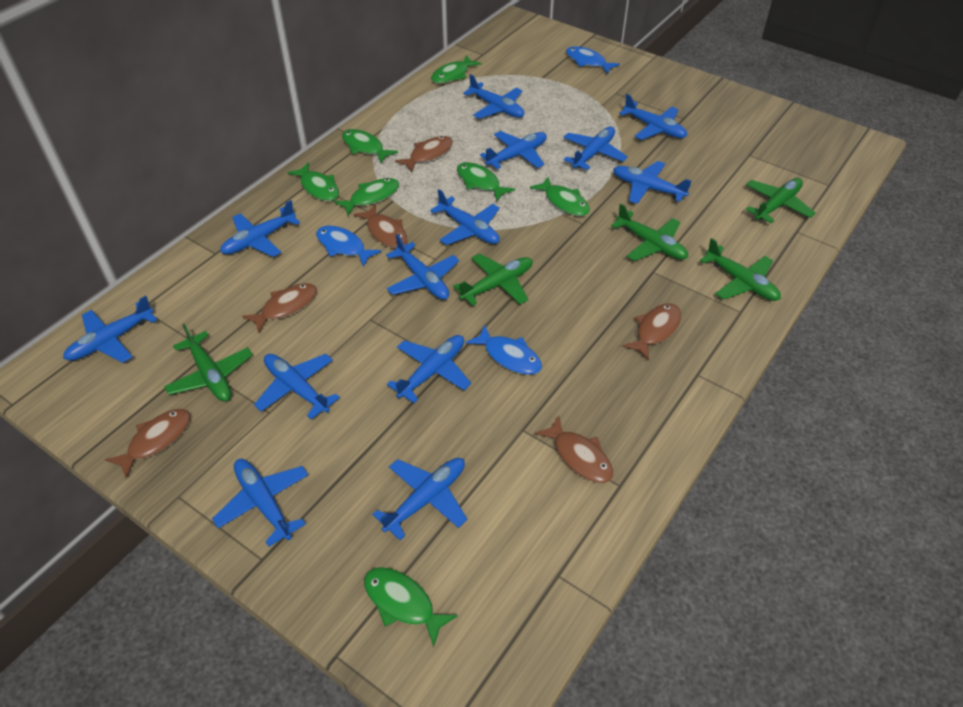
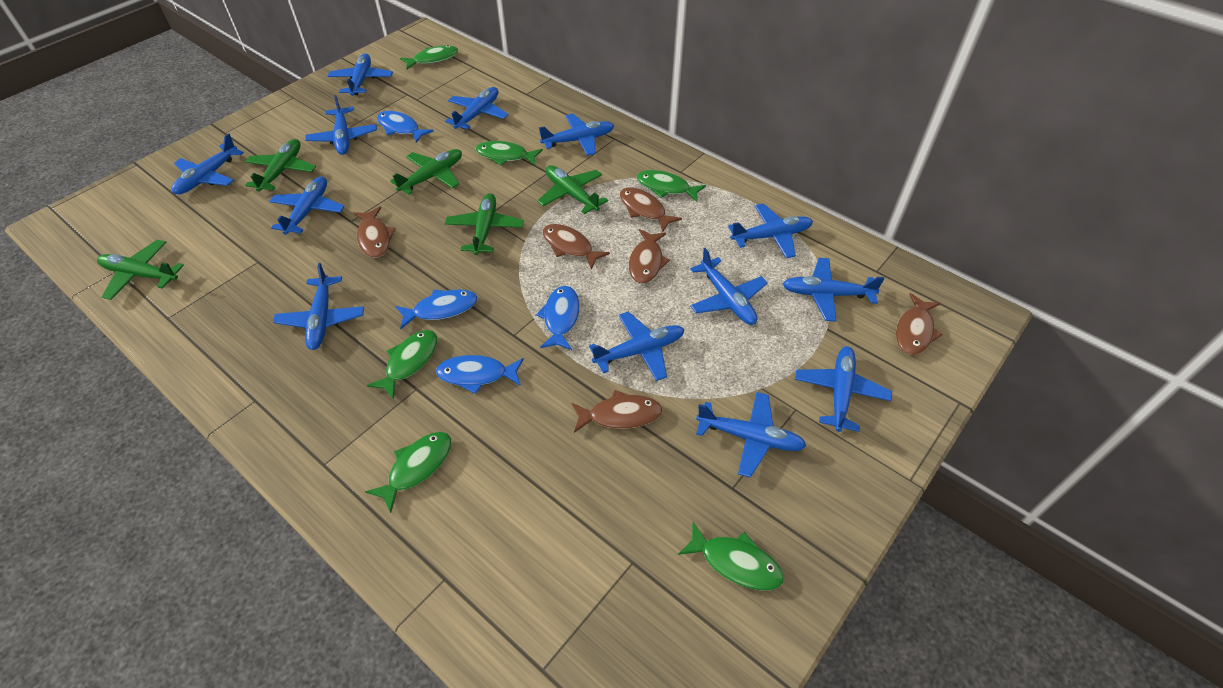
blue fish: 3 -> 4
green fish: 7 -> 6

